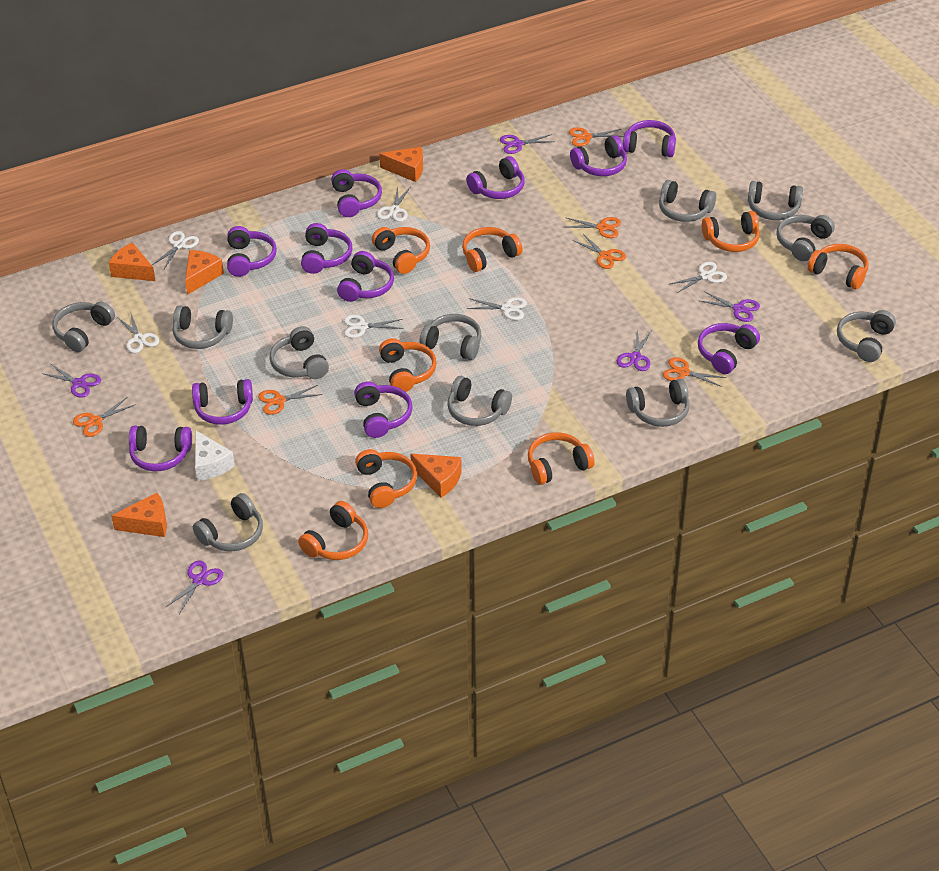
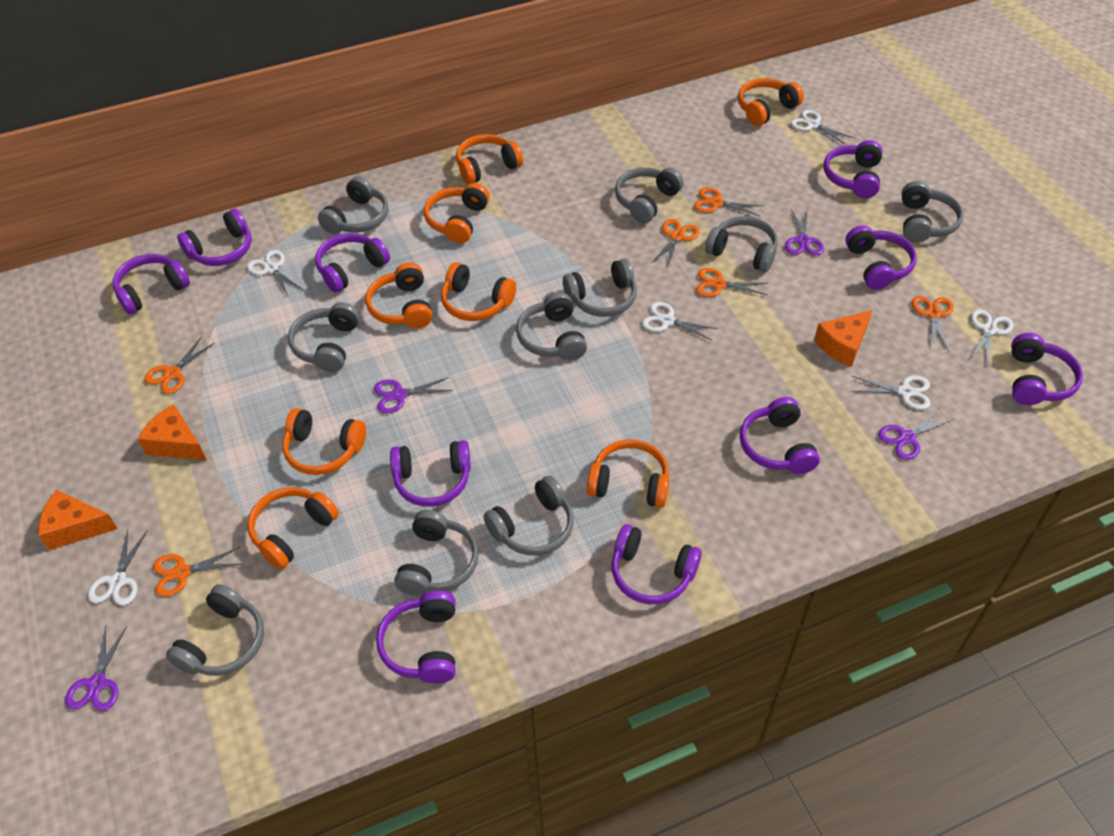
grey headphones: 11 -> 10
orange cheese: 5 -> 3
purple headphones: 11 -> 10
purple scissors: 5 -> 4
white cheese: 1 -> 0

